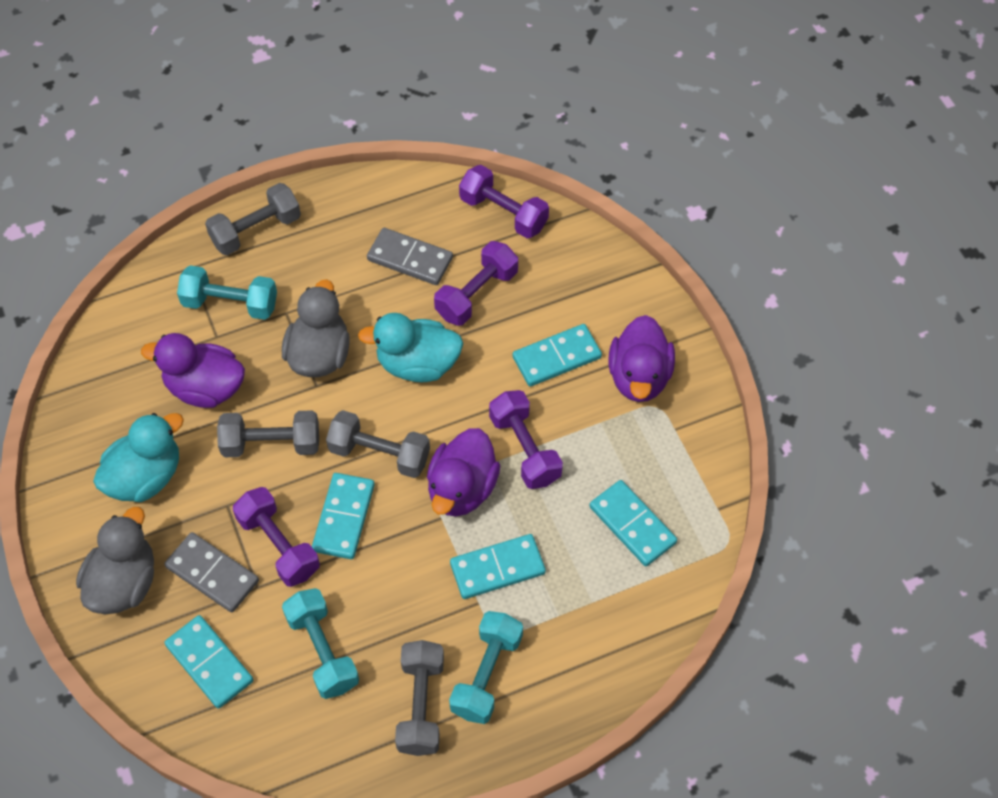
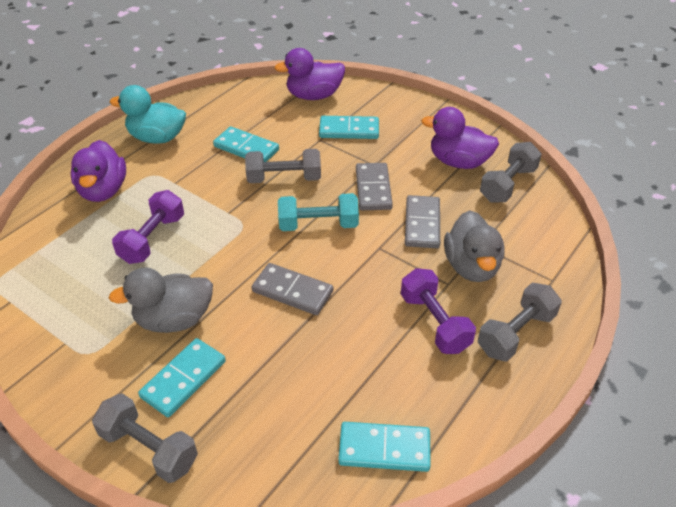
grey domino: 2 -> 3
purple dumbbell: 4 -> 2
turquoise domino: 5 -> 4
turquoise duck: 2 -> 1
turquoise dumbbell: 3 -> 1

